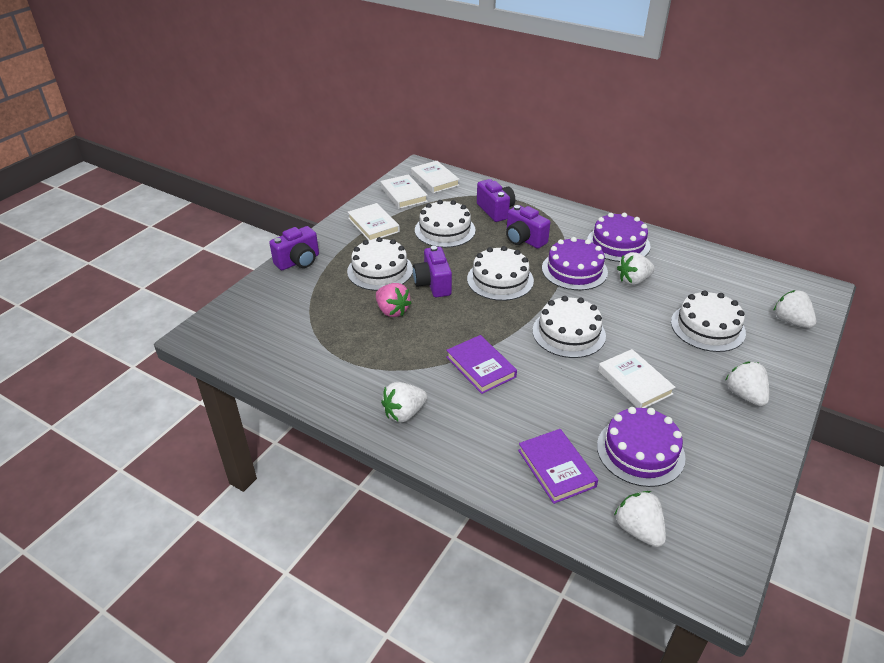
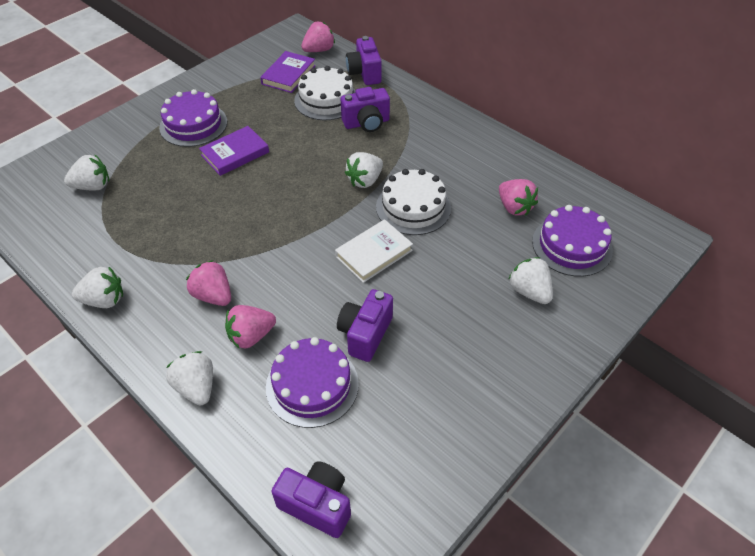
pink strawberry: 1 -> 4
white book: 4 -> 1
white cake: 5 -> 2

